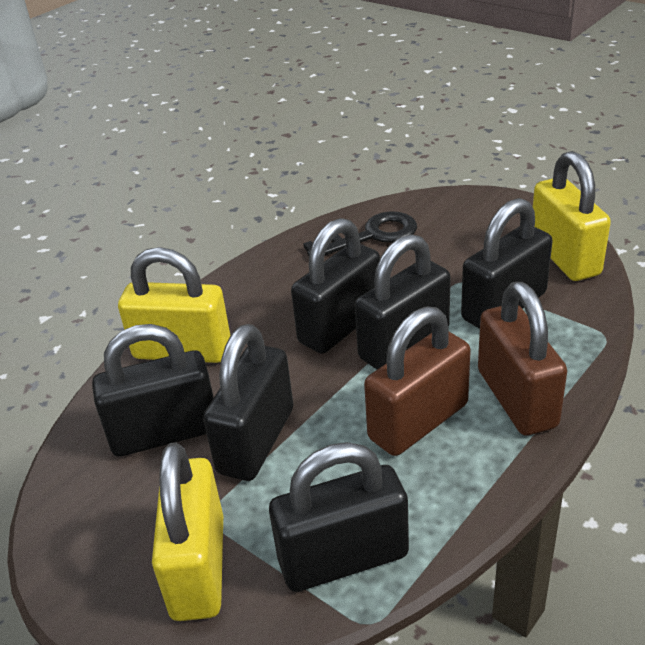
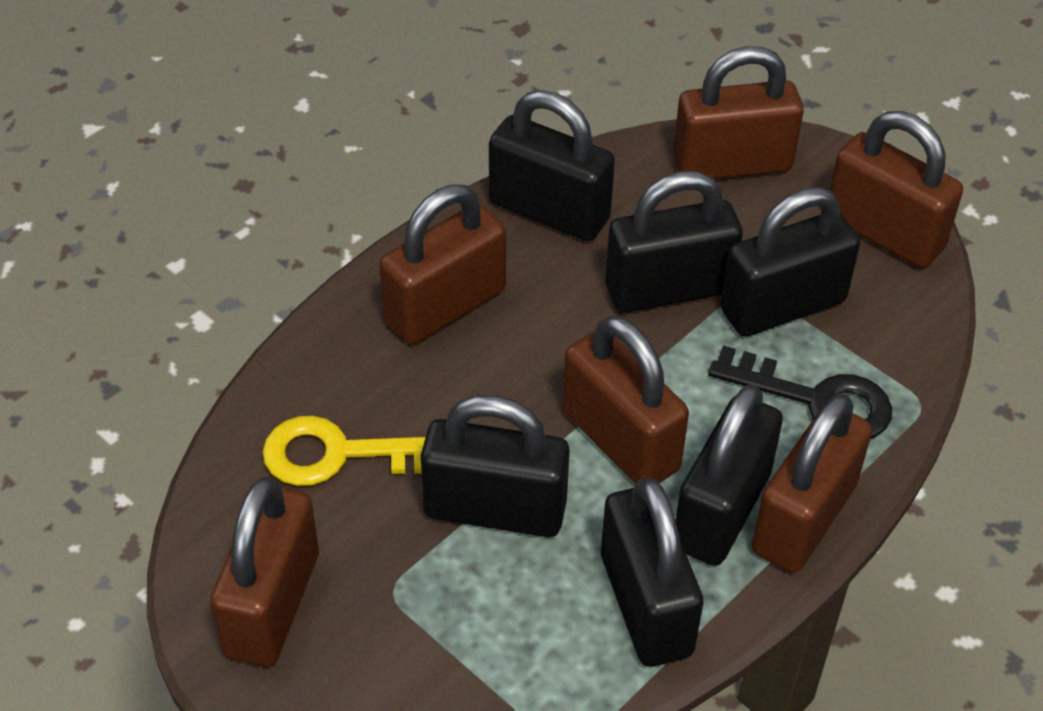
brown padlock: 2 -> 6
yellow key: 0 -> 1
yellow padlock: 3 -> 0

